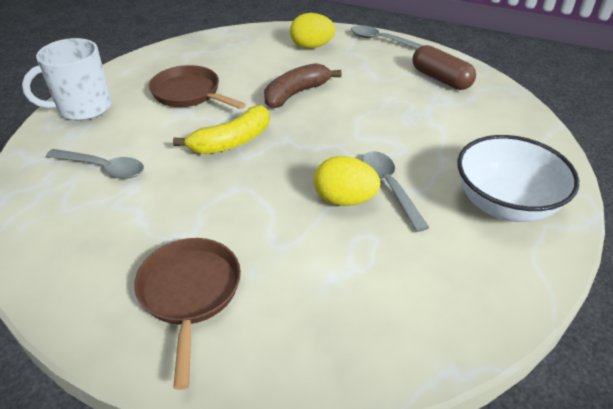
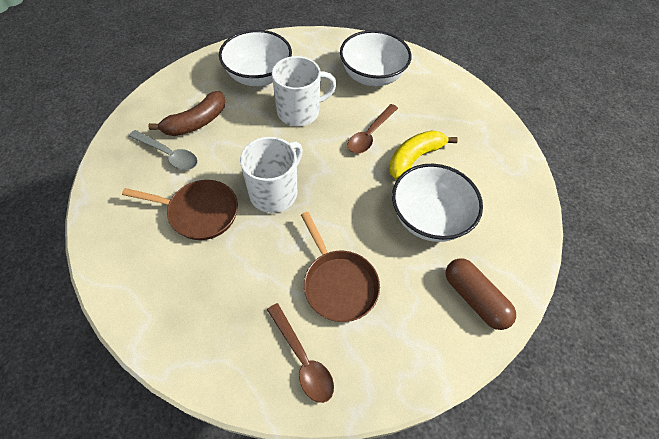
brown spoon: 0 -> 2
grey spoon: 3 -> 1
white bowl: 1 -> 3
white mug: 1 -> 2
yellow egg: 2 -> 0

